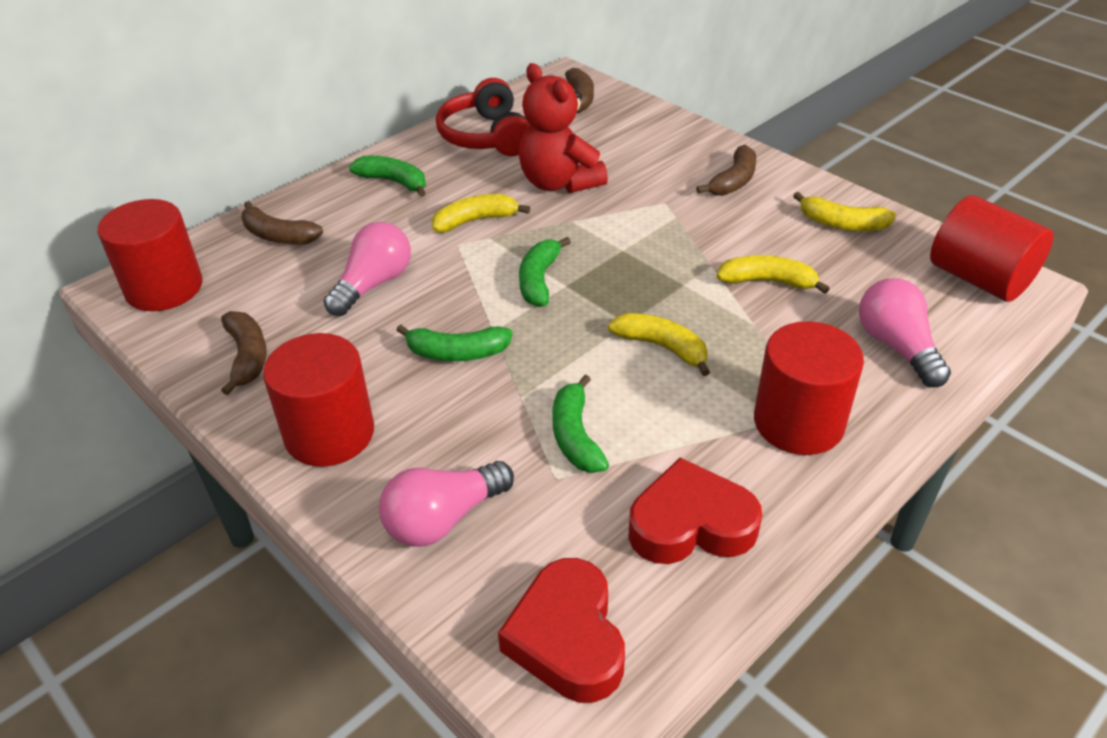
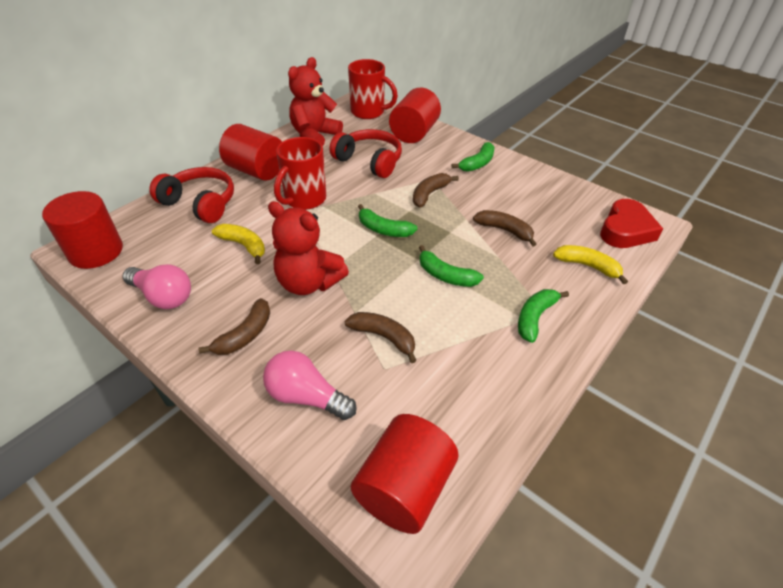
pink light bulb: 3 -> 2
red headphones: 1 -> 2
red heart: 2 -> 1
red mug: 0 -> 2
red teddy bear: 1 -> 2
yellow banana: 4 -> 2

